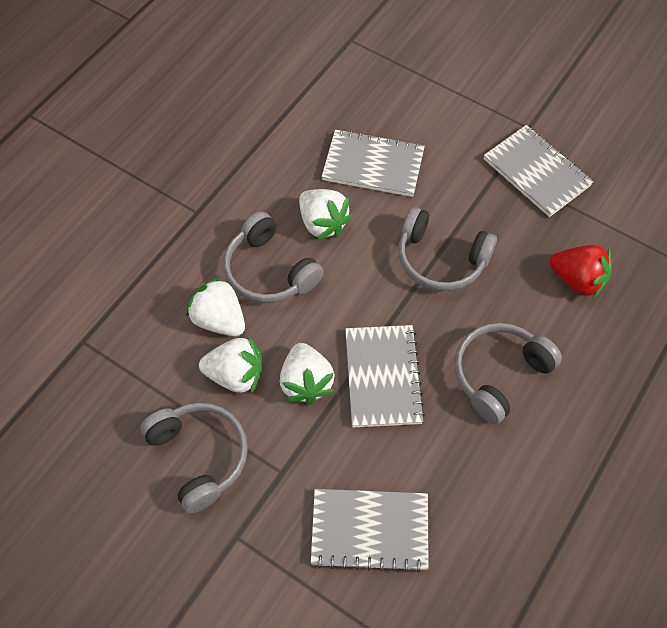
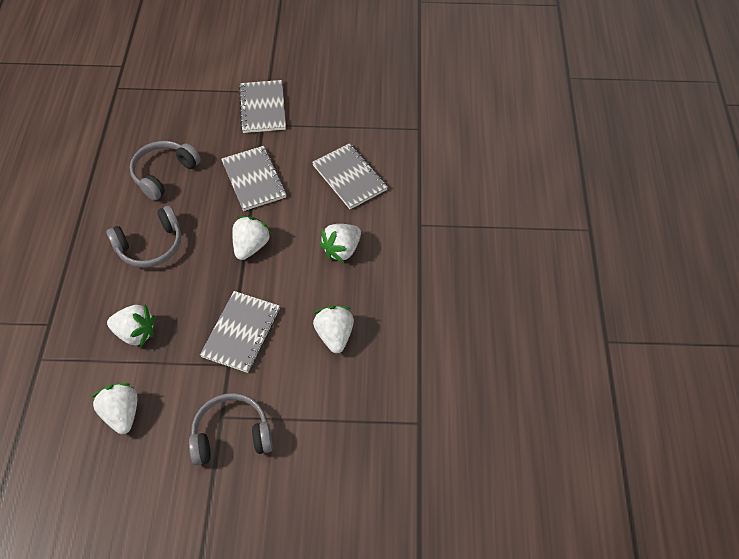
grey headphones: 4 -> 3
red strawberry: 1 -> 0
white strawberry: 4 -> 5

